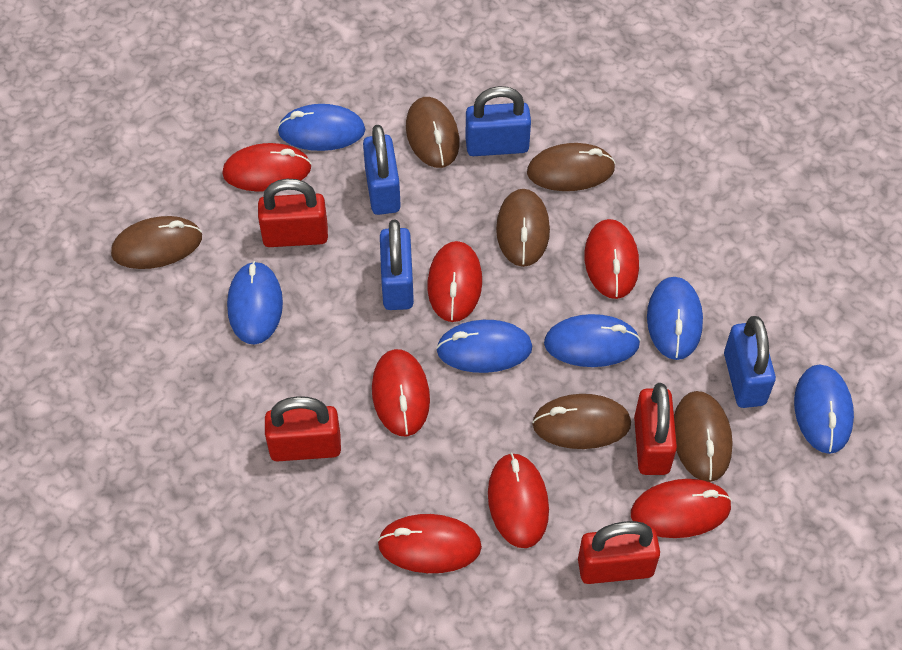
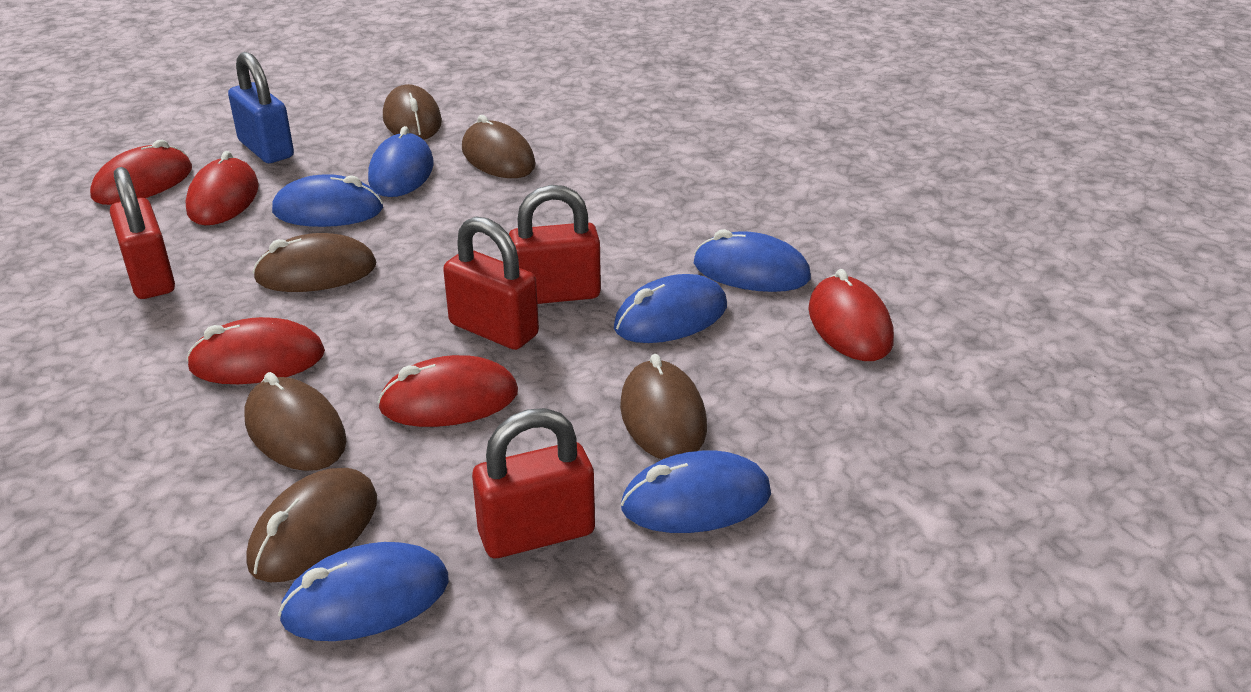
blue padlock: 4 -> 1
red mouse: 7 -> 5

